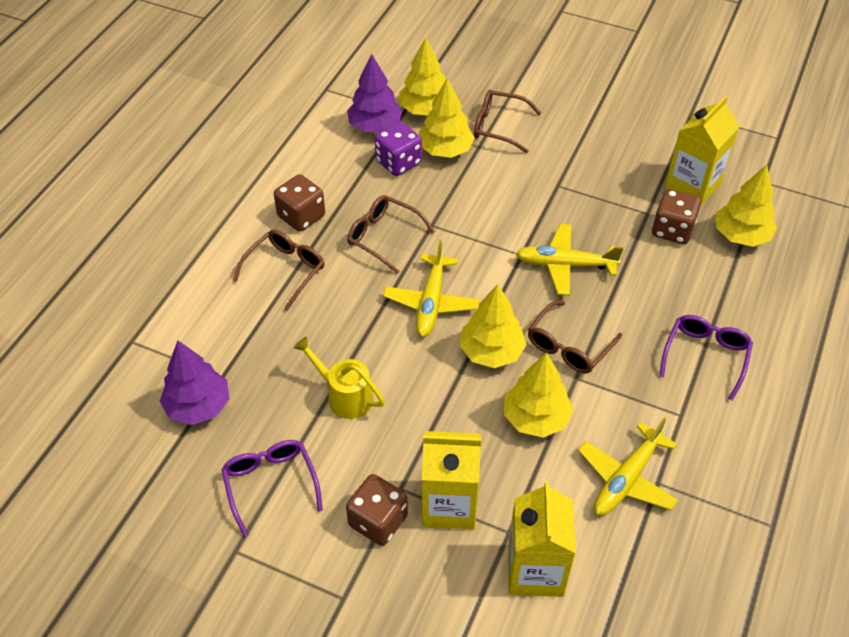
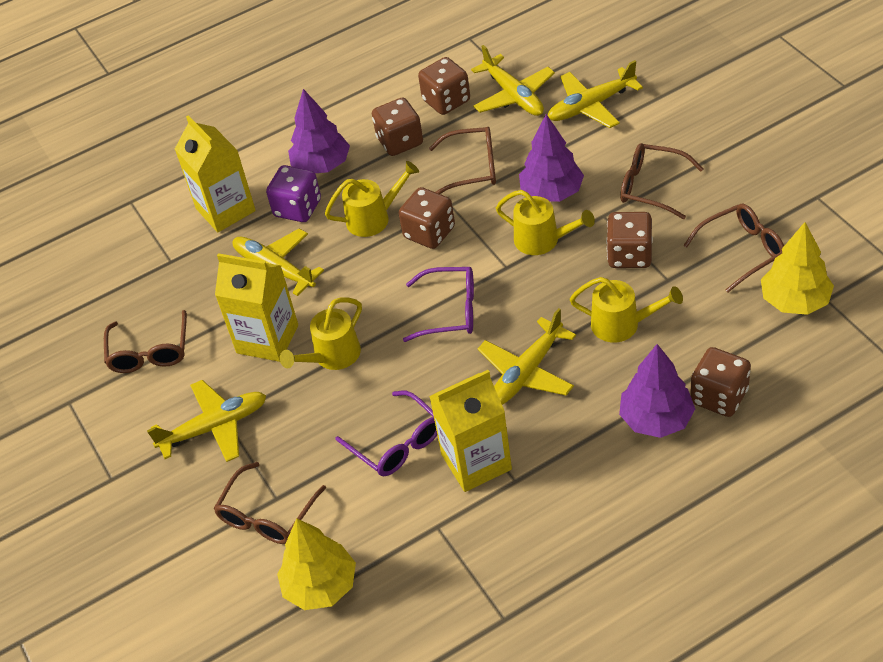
brown dice: 3 -> 5
brown glasses: 4 -> 5
purple tree: 2 -> 3
yellow plane: 3 -> 5
yellow tree: 5 -> 2
yellow watering can: 1 -> 4

